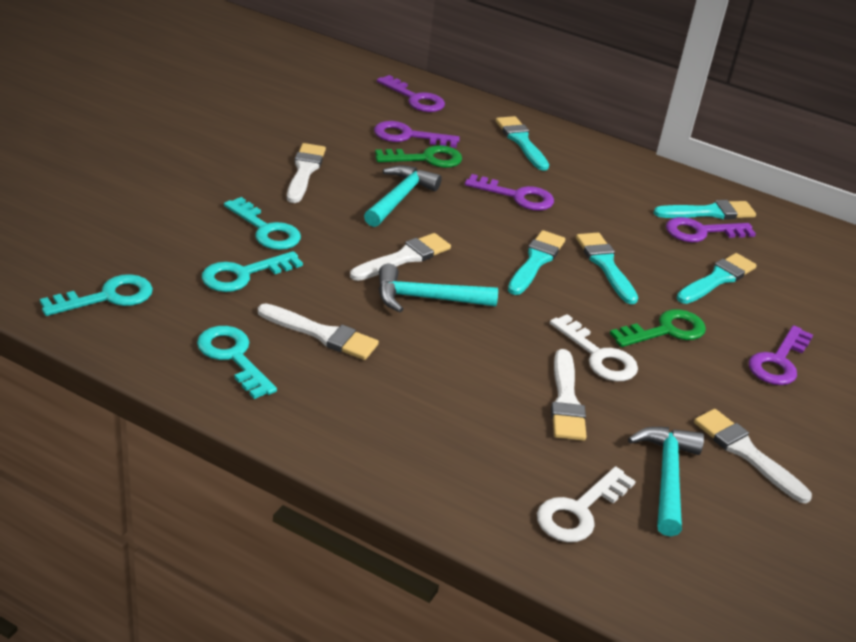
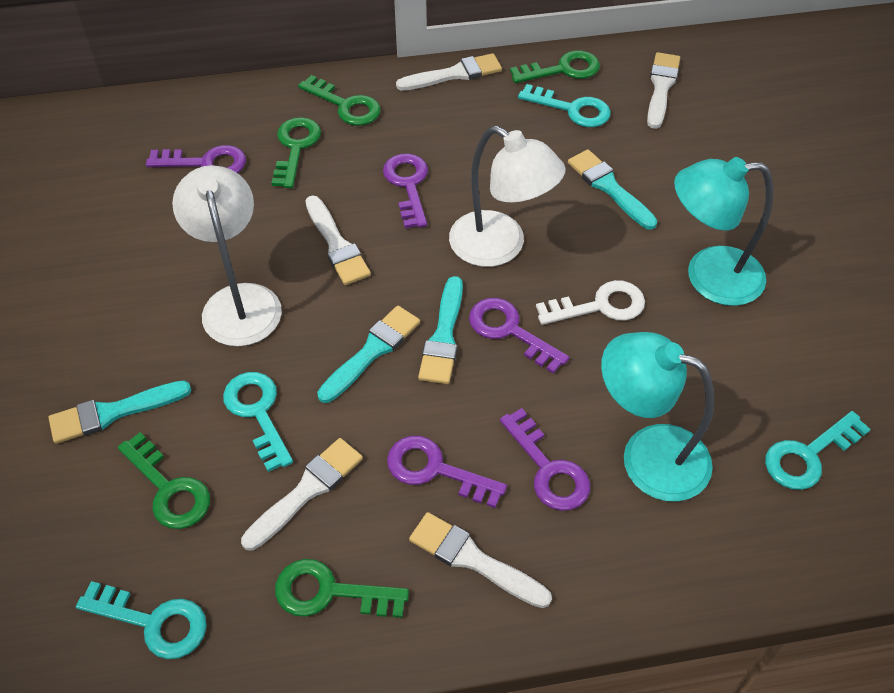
green key: 2 -> 5
turquoise brush: 5 -> 4
turquoise hammer: 3 -> 0
turquoise lamp: 0 -> 2
white key: 2 -> 1
white lamp: 0 -> 2

